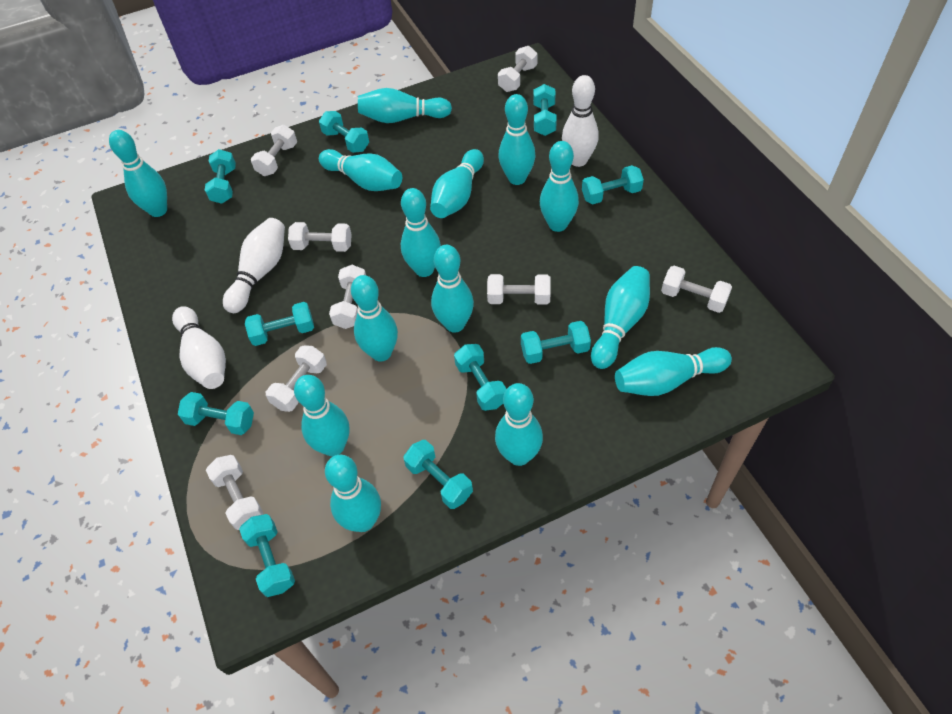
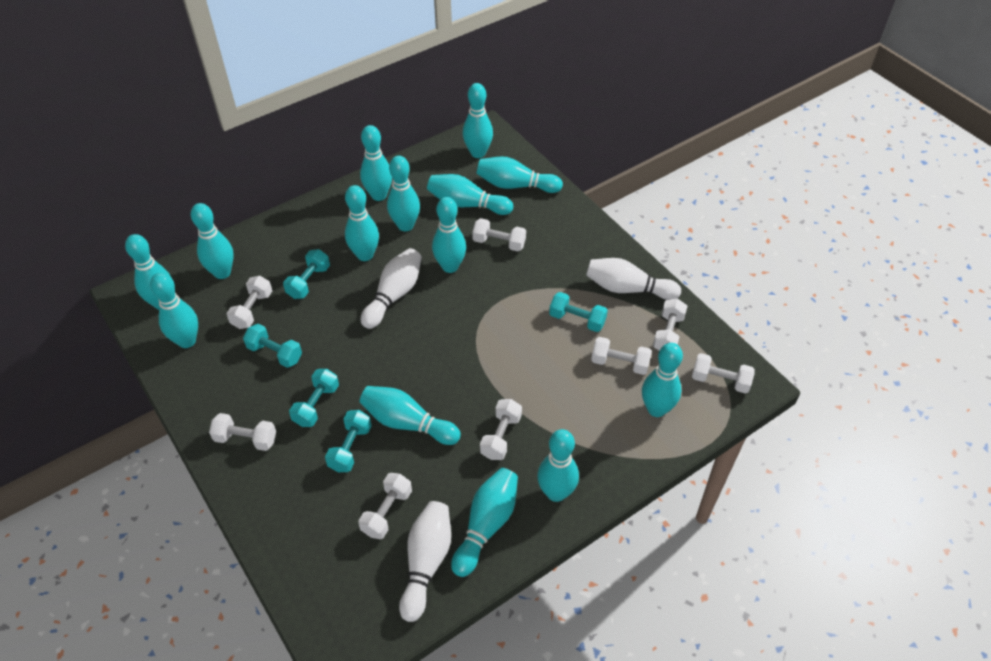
turquoise dumbbell: 10 -> 5

